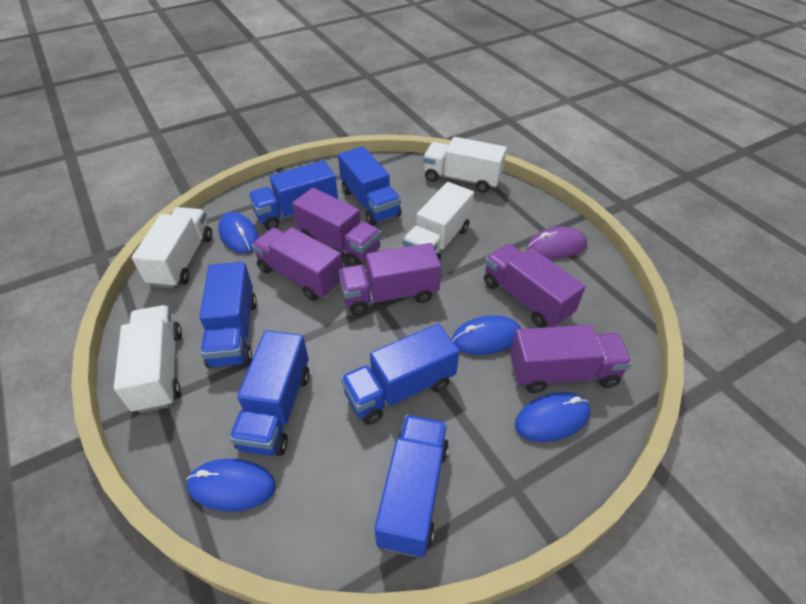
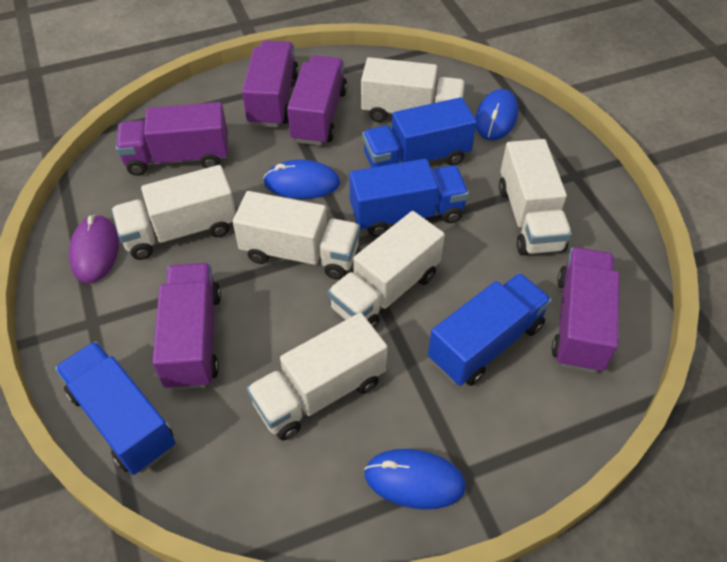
blue mouse: 4 -> 3
blue truck: 6 -> 4
white truck: 4 -> 6

